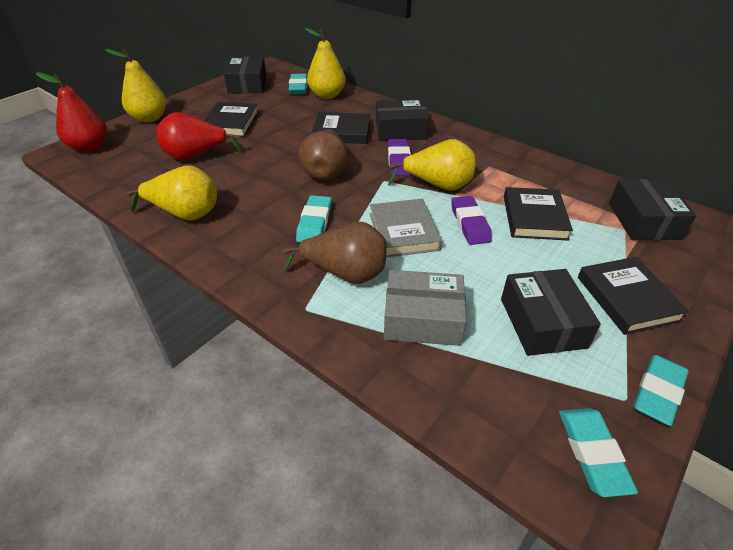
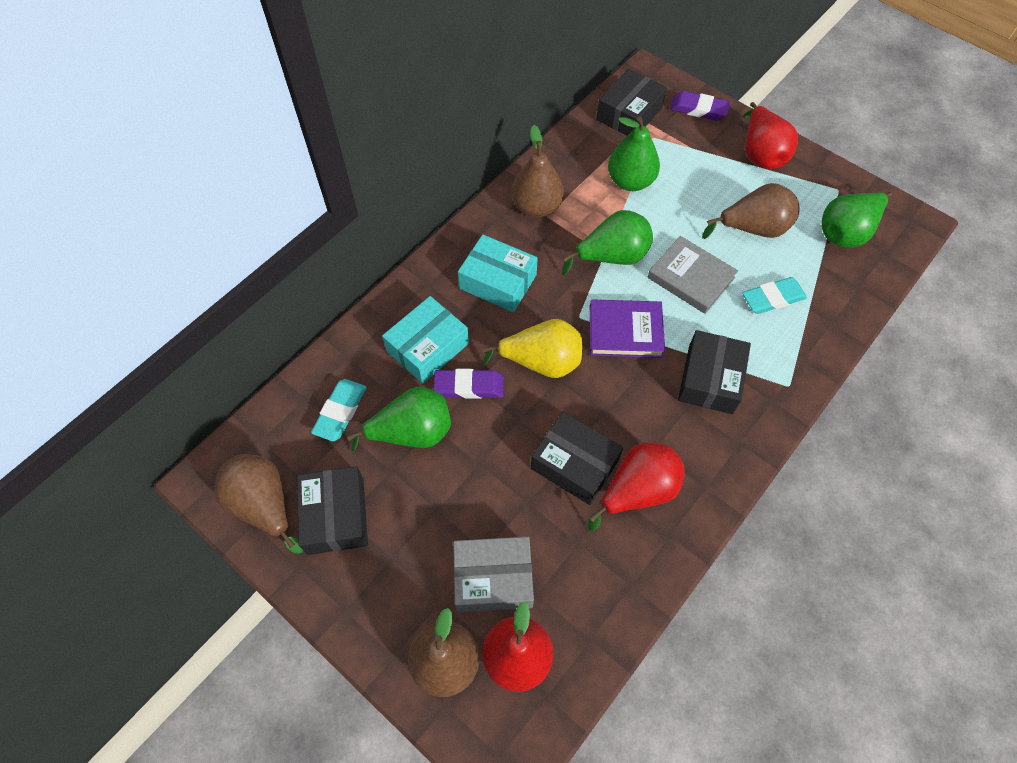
black book: 4 -> 0
brown pear: 2 -> 4
green pear: 0 -> 4
purple book: 0 -> 1
red pear: 2 -> 3
turquoise box: 0 -> 2
turquoise eraser: 4 -> 2
yellow pear: 4 -> 1

